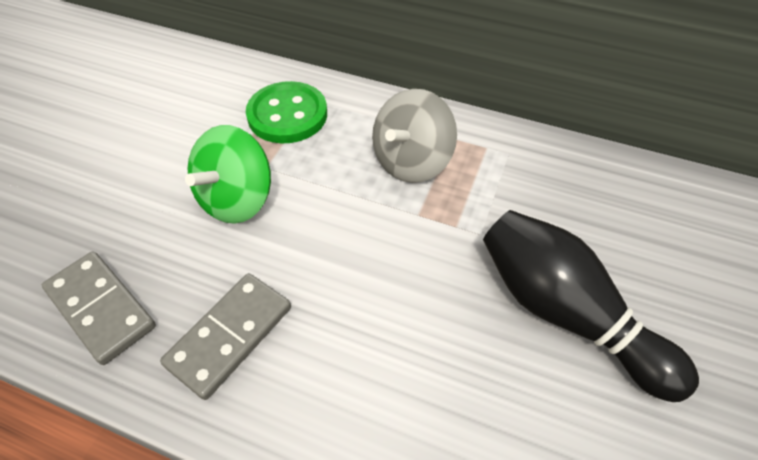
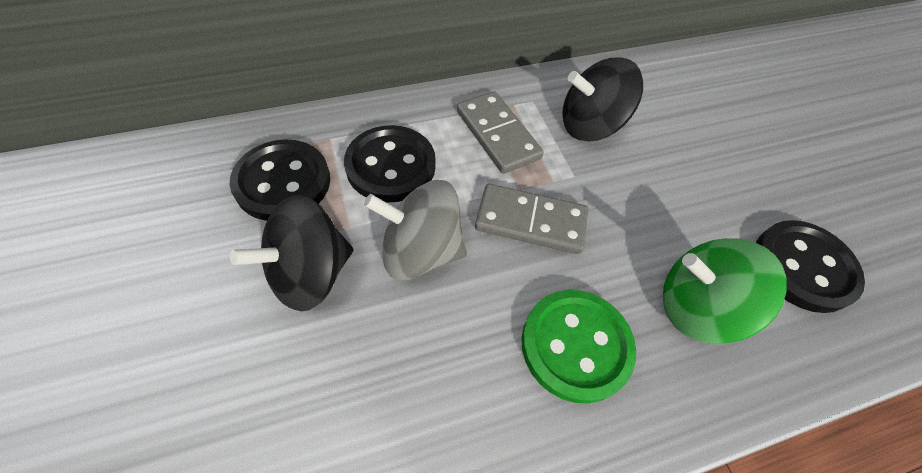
black bowling pin: 1 -> 0
black button: 0 -> 3
black spinning top: 0 -> 2

